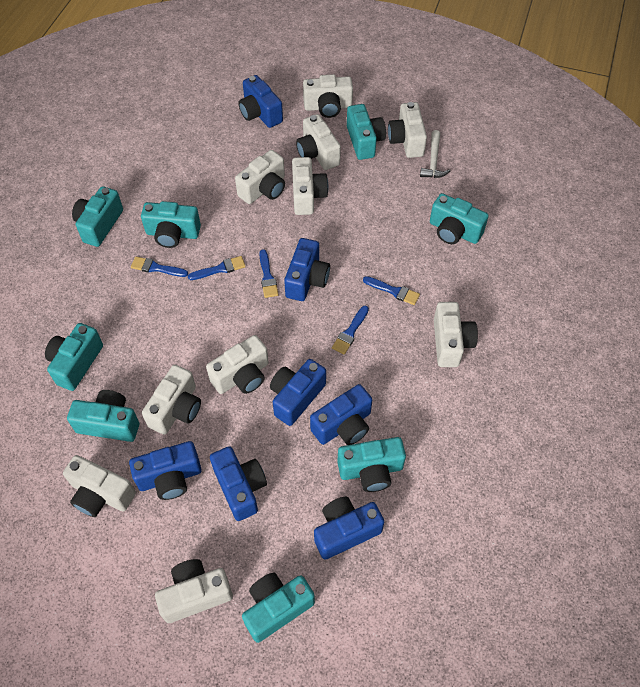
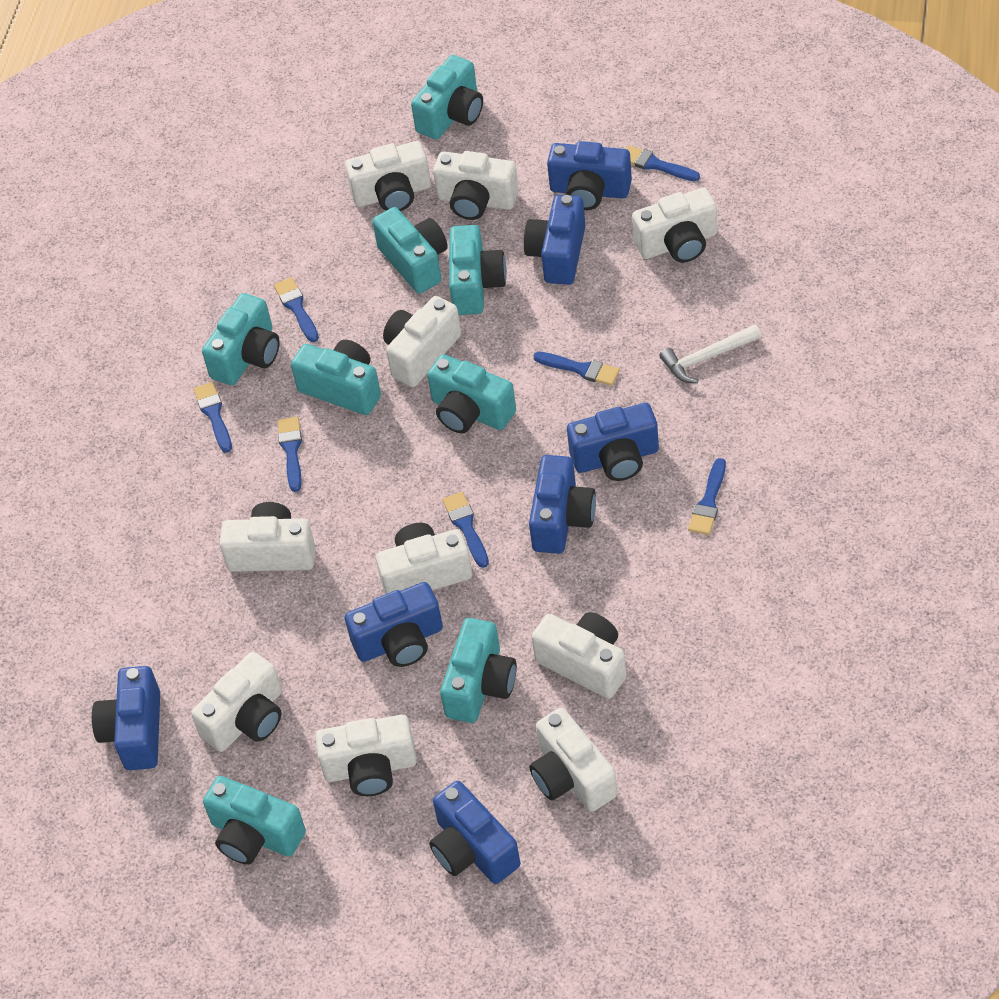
blue brush: 5 -> 7

